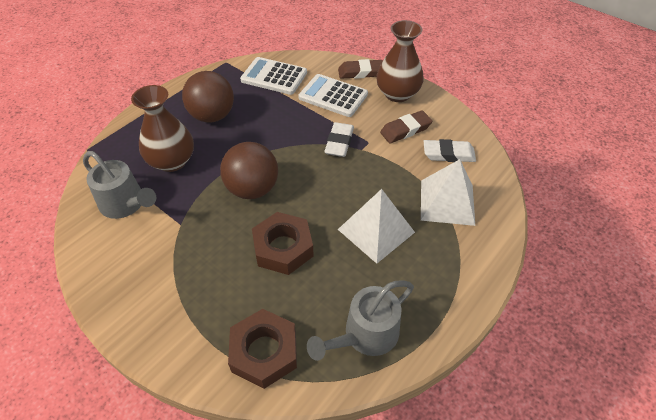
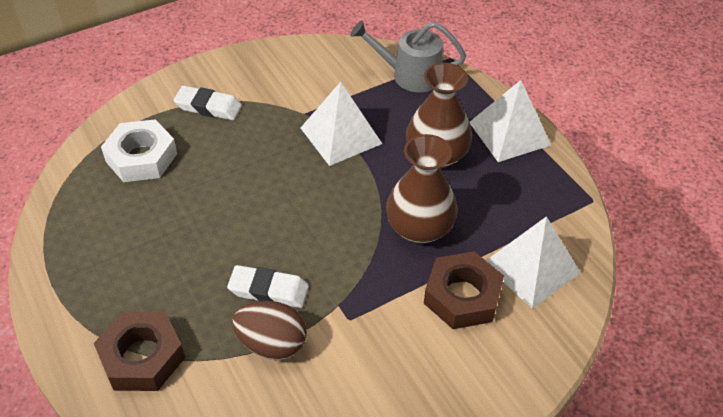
brown ball: 2 -> 0
brown egg: 0 -> 1
brown eraser: 2 -> 0
grey watering can: 2 -> 1
white calculator: 2 -> 0
white nut: 0 -> 1
white pyramid: 2 -> 3

